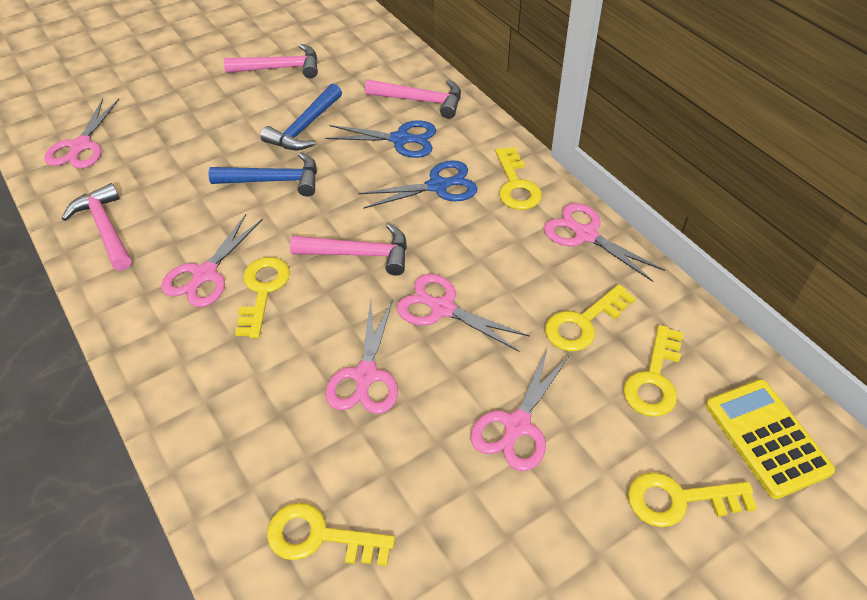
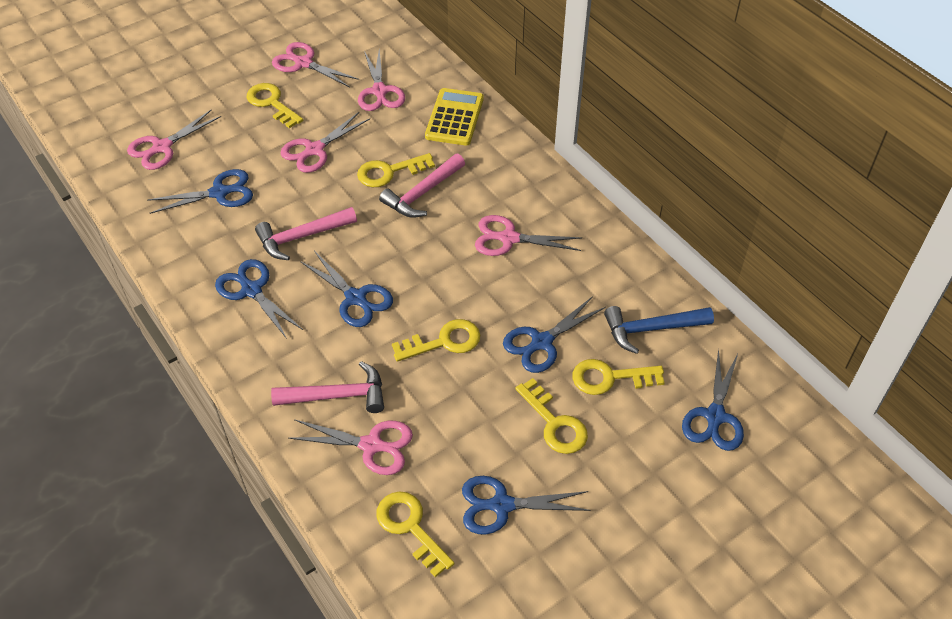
blue hammer: 2 -> 1
blue scissors: 2 -> 6
pink hammer: 4 -> 3

